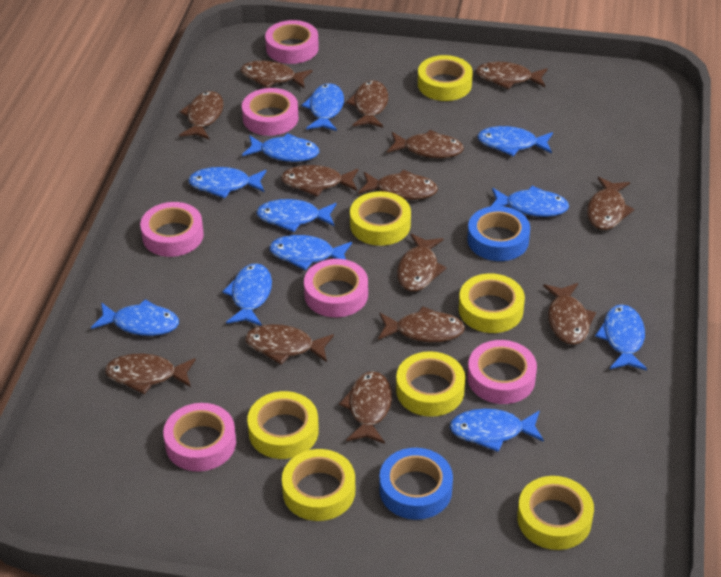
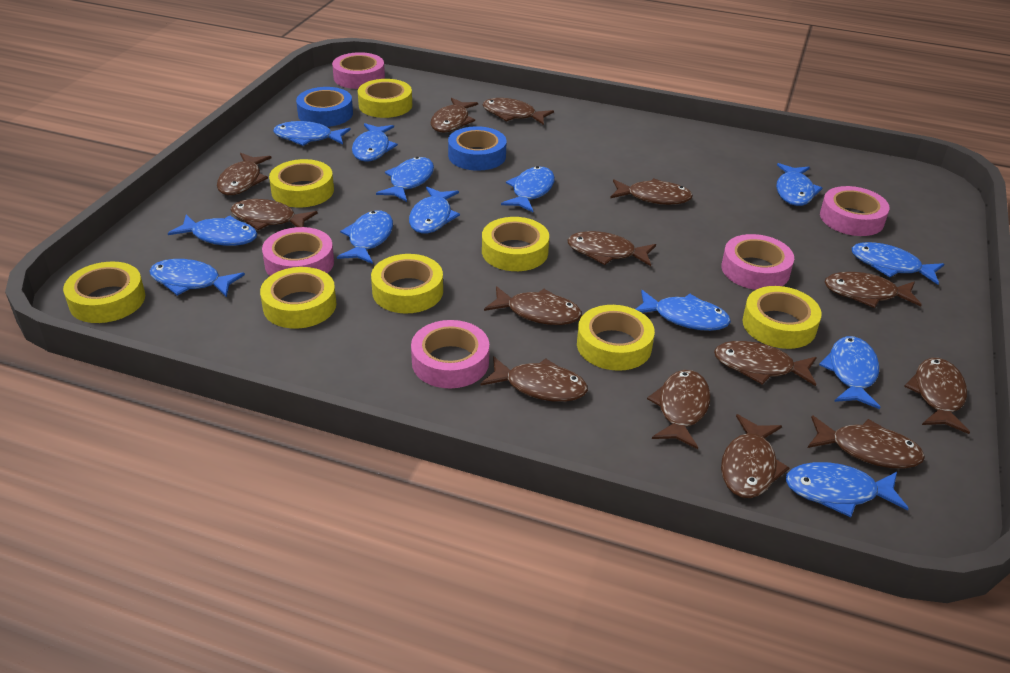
blue fish: 11 -> 13
pink tape: 6 -> 5
yellow tape: 7 -> 8

